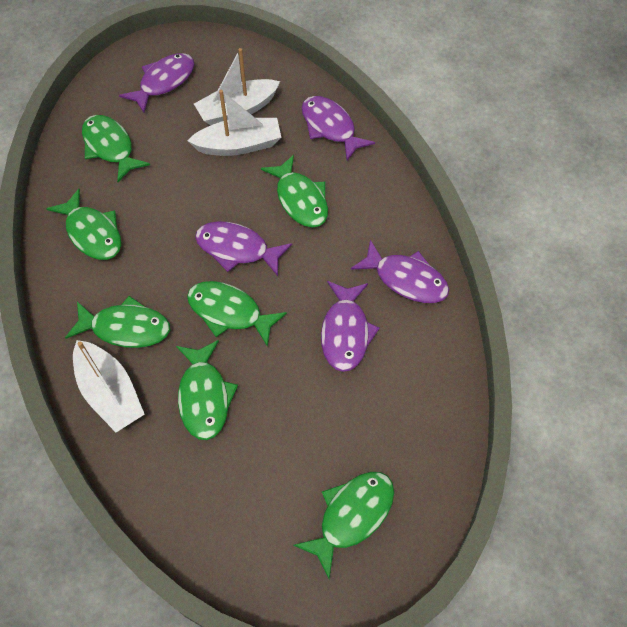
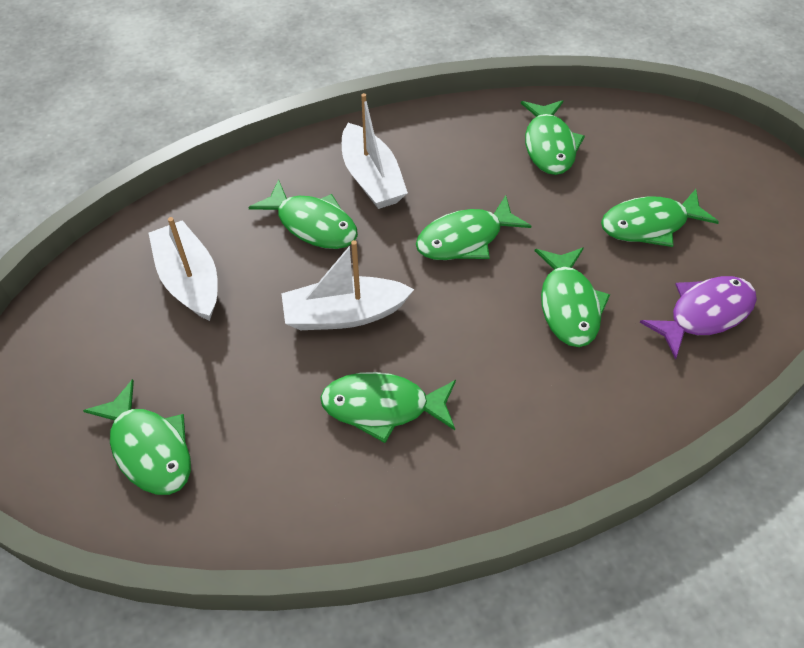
purple fish: 5 -> 1

